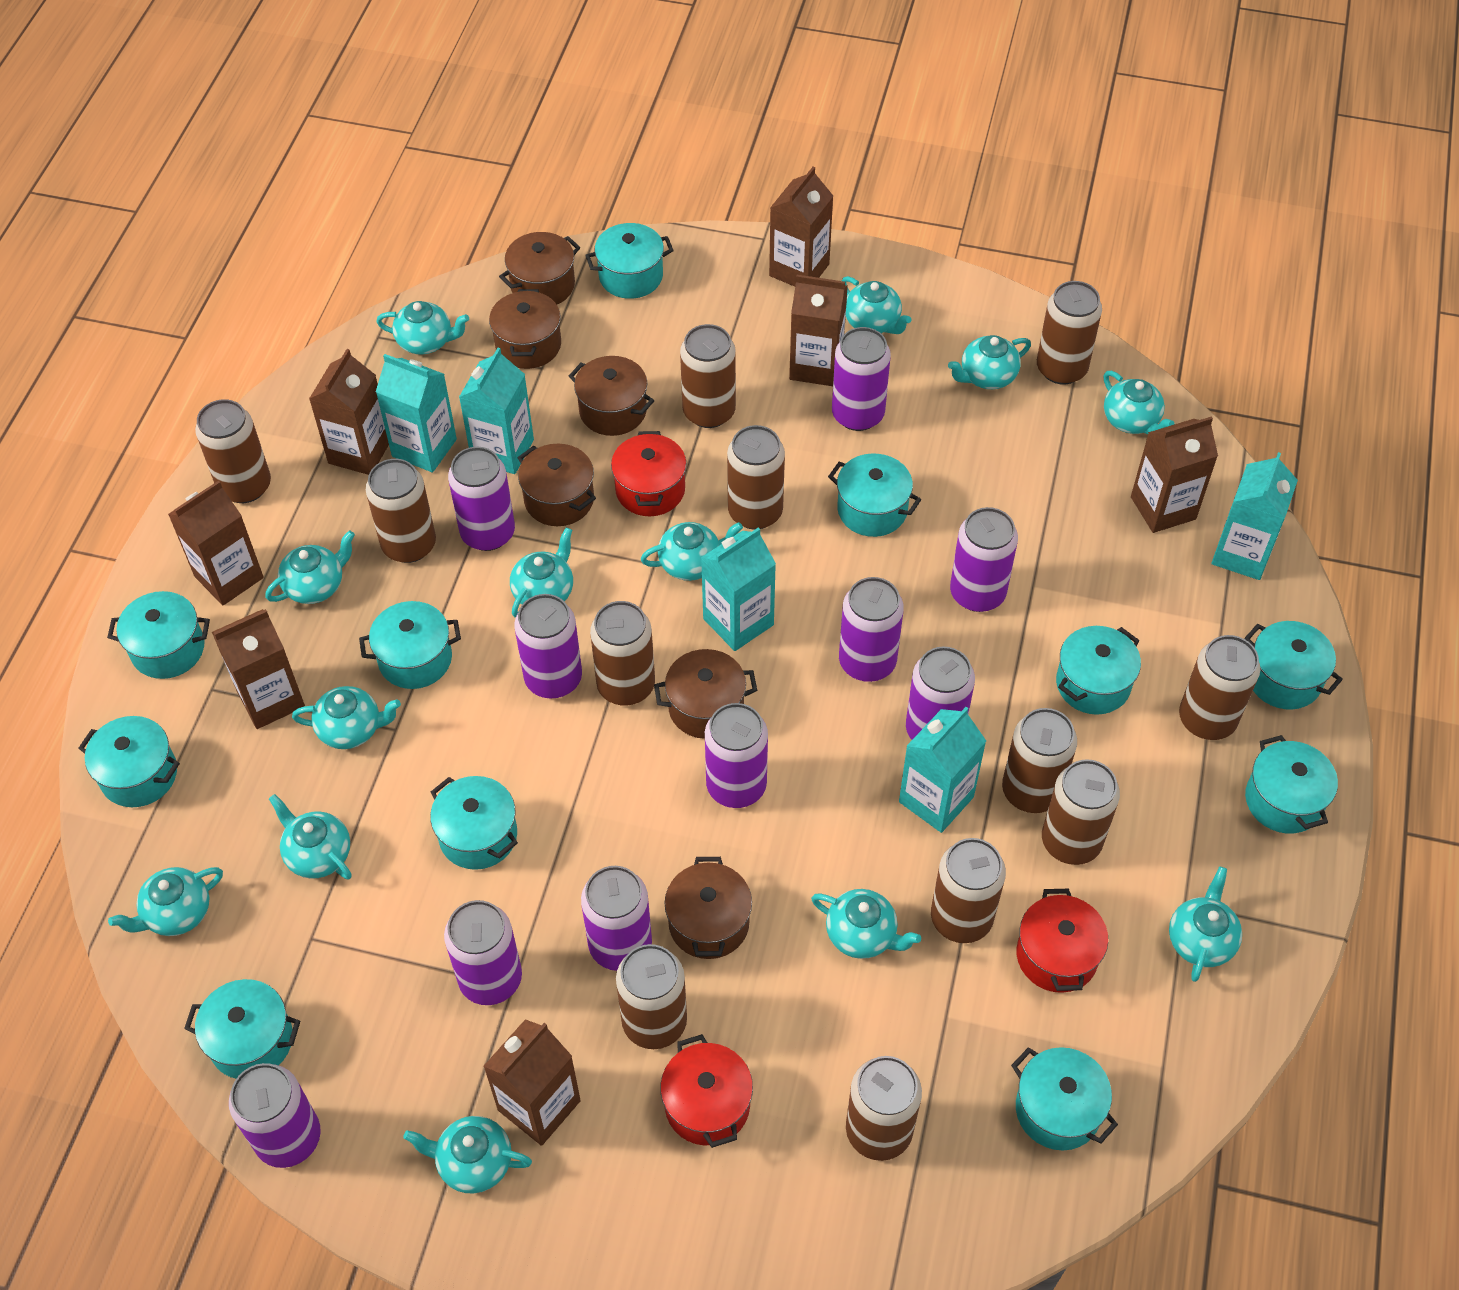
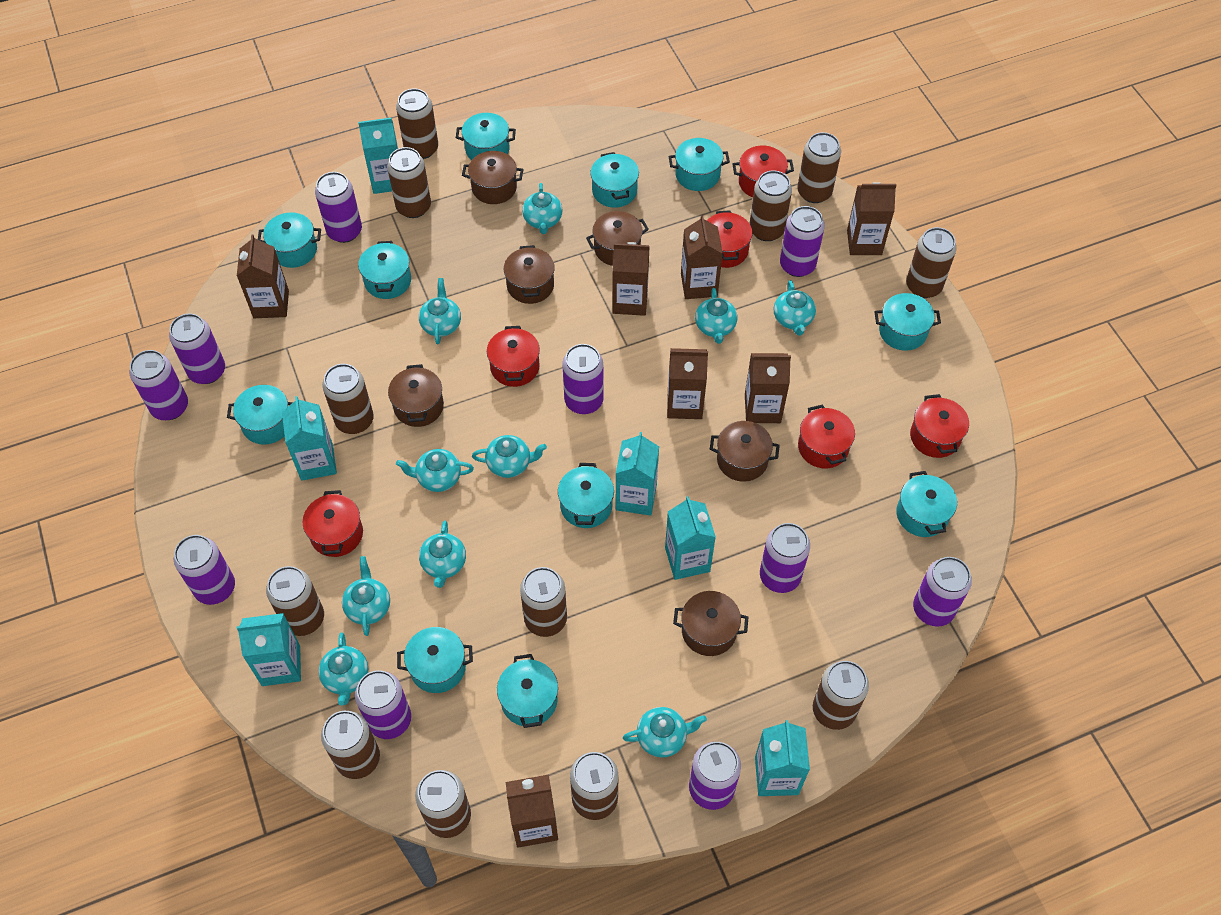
red pot: 3 -> 6
turquoise carton: 5 -> 6
turquoise teapot: 13 -> 10

